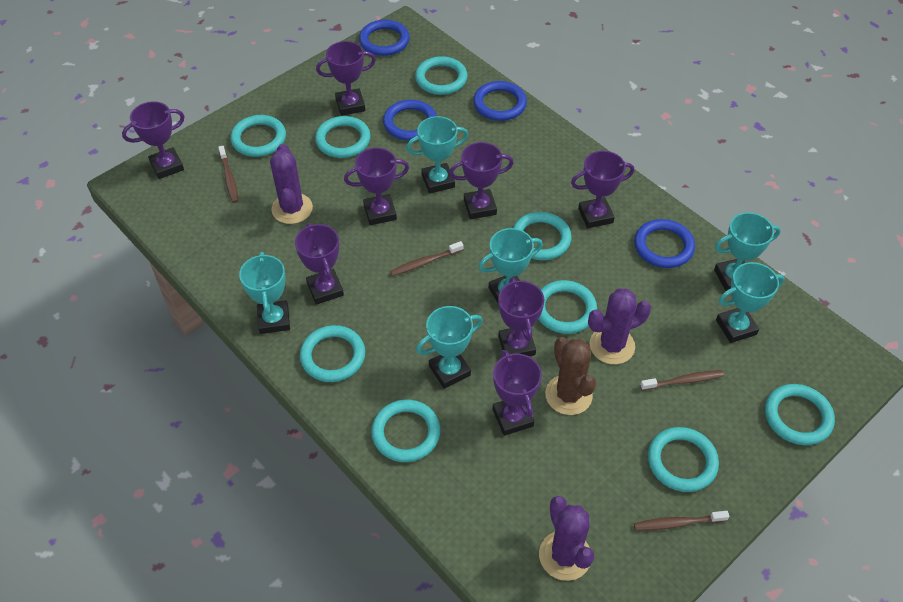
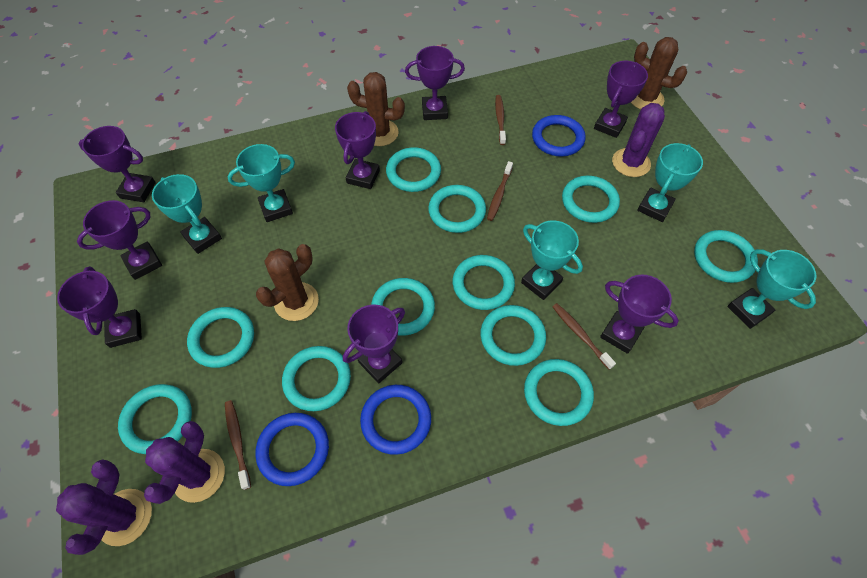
blue ring: 4 -> 3
brown cactus: 1 -> 3
turquoise ring: 9 -> 11
turquoise trophy: 6 -> 5

